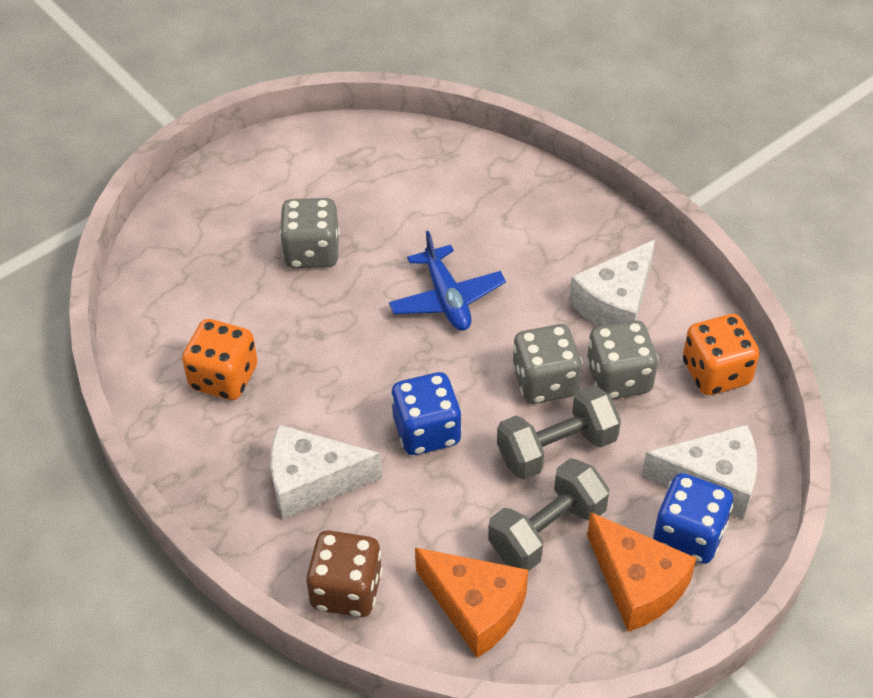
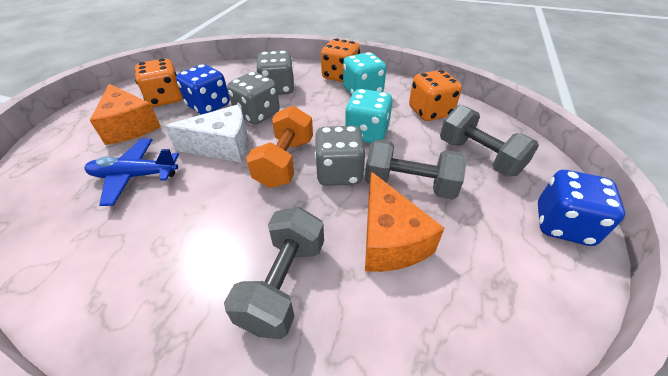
brown dice: 1 -> 0
grey dumbbell: 2 -> 3
orange dice: 2 -> 3
orange dumbbell: 0 -> 1
turquoise dice: 0 -> 2
white cheese: 3 -> 1

